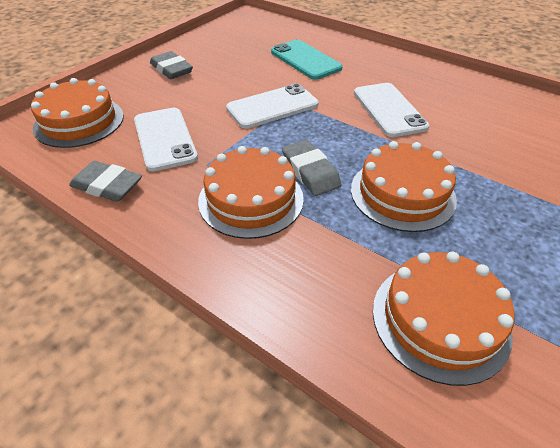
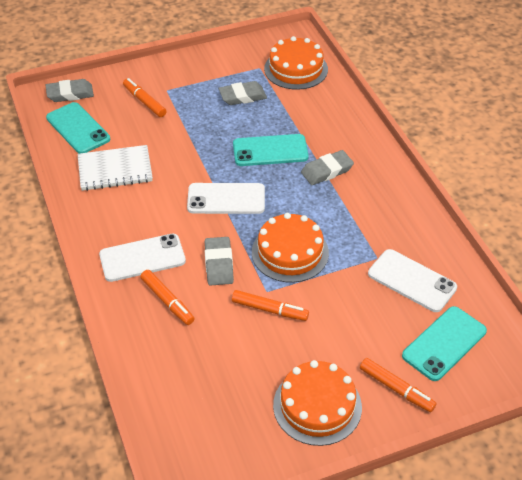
grey eraser: 3 -> 4
orange cake: 4 -> 3
orange marker: 0 -> 4
turquoise phone: 1 -> 3
white notebook: 0 -> 1

